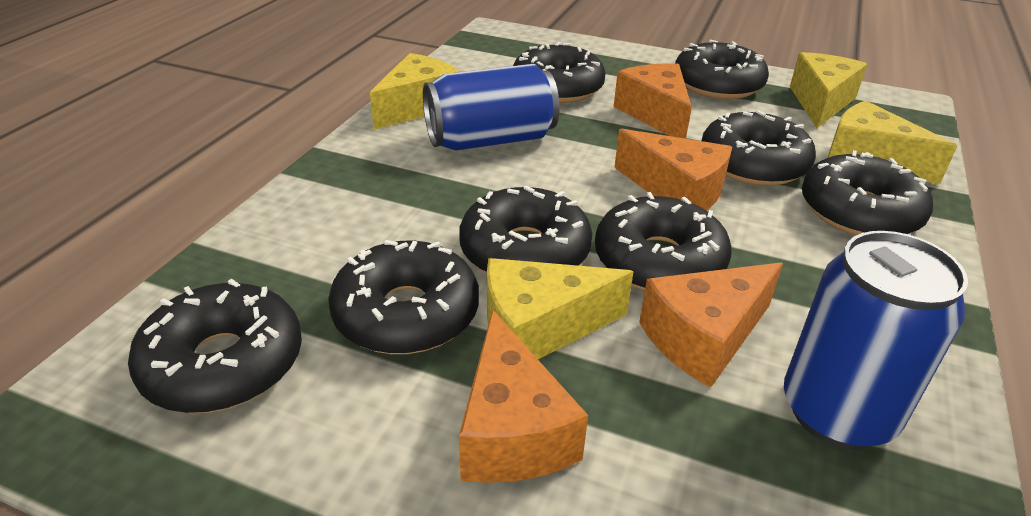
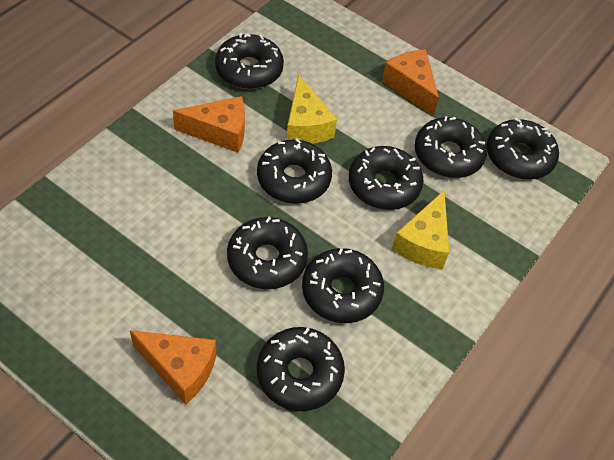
blue can: 2 -> 0
orange cheese: 4 -> 3
yellow cheese: 4 -> 2

